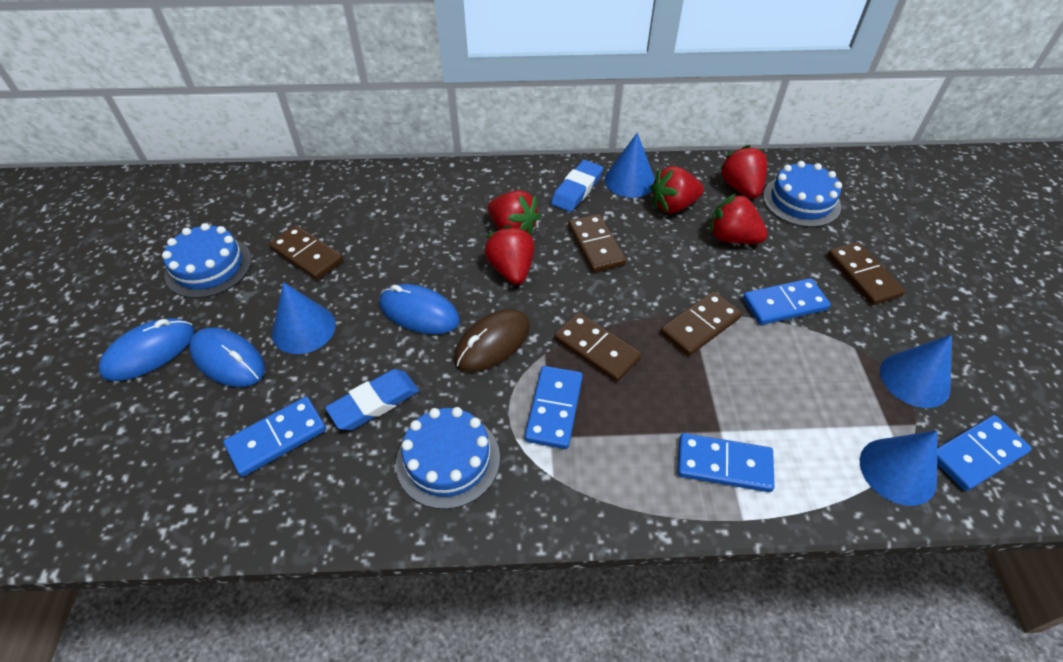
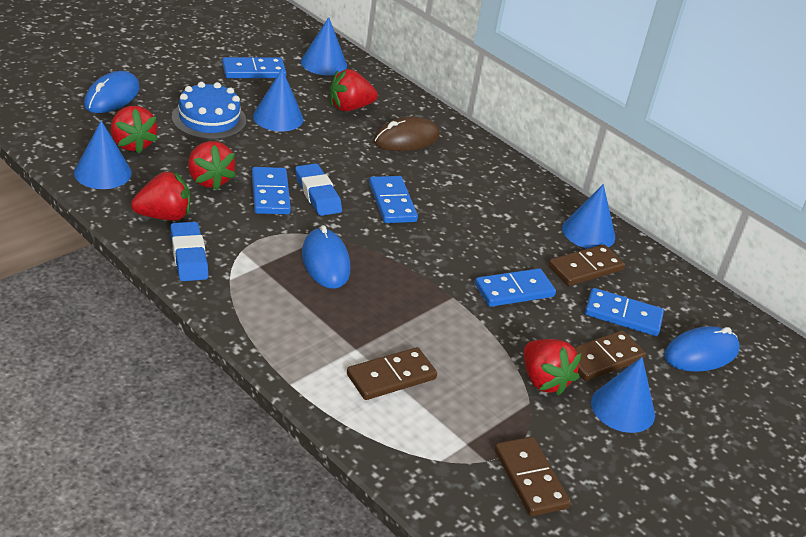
blue cake: 3 -> 1
blue cone: 4 -> 5
brown domino: 5 -> 4

